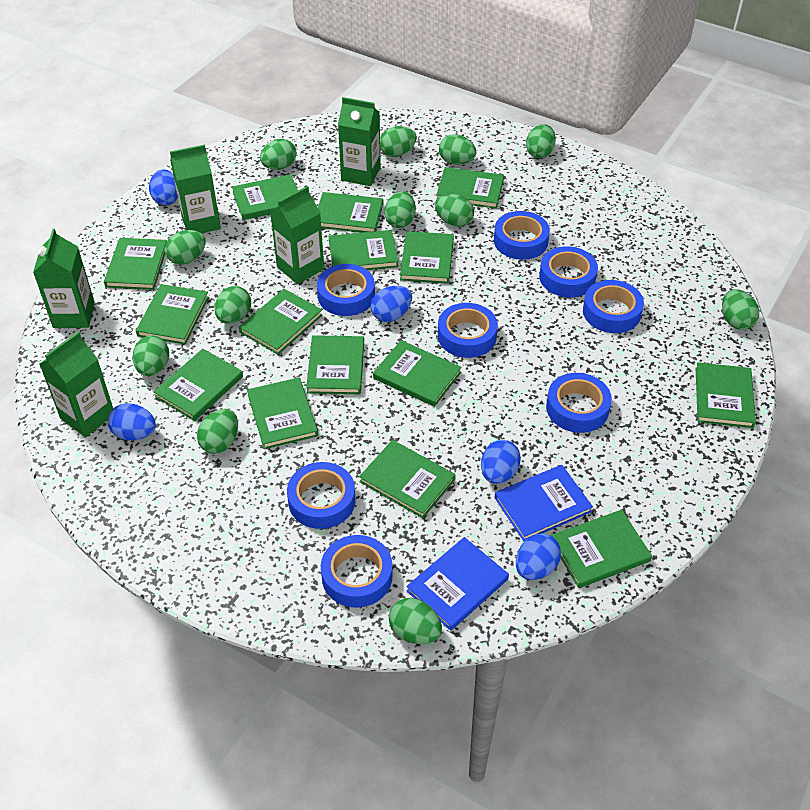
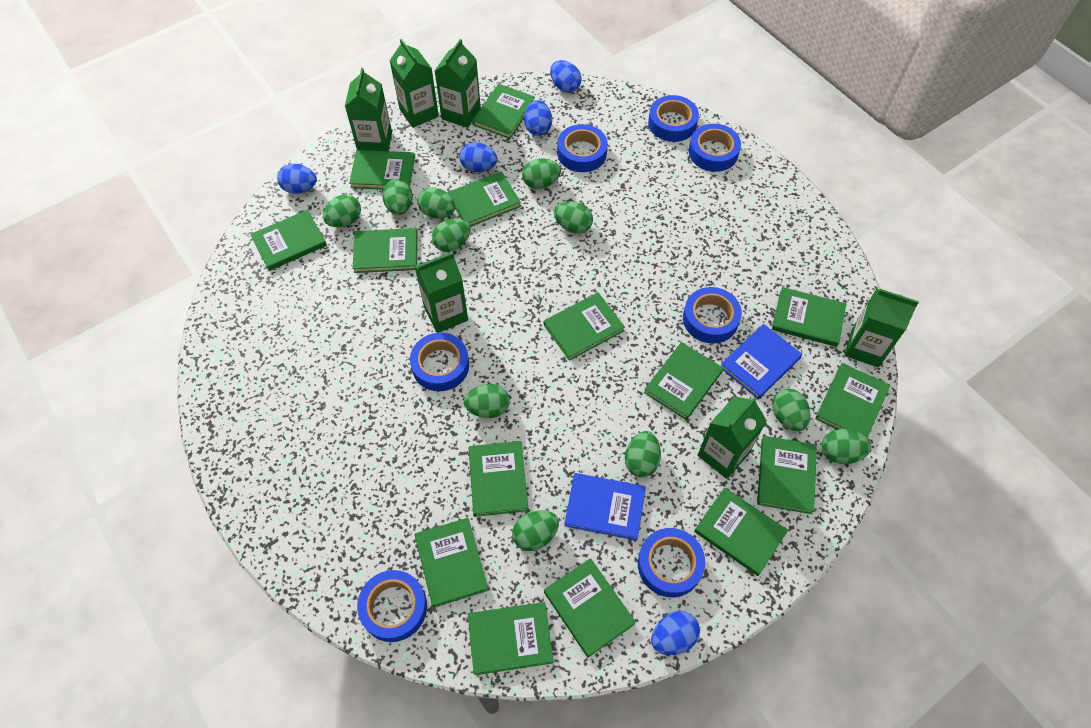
blue tape: 8 -> 7
green carton: 5 -> 6
green egg: 12 -> 11

